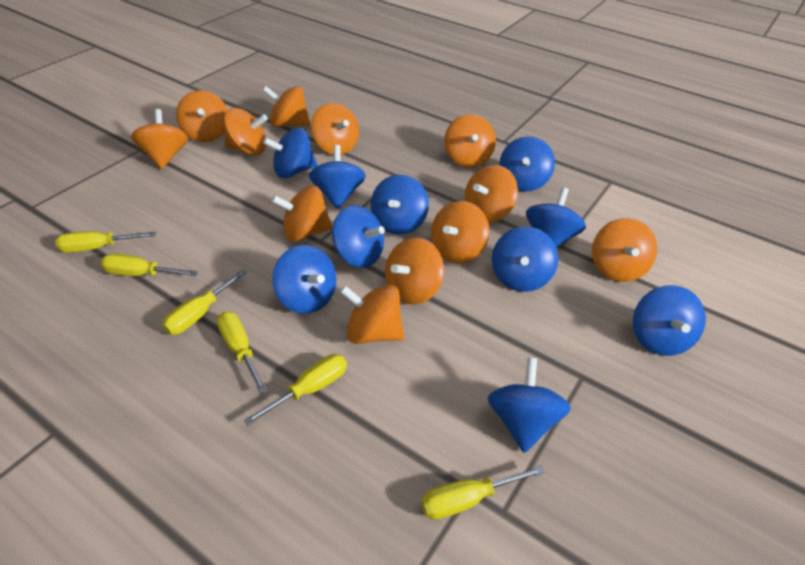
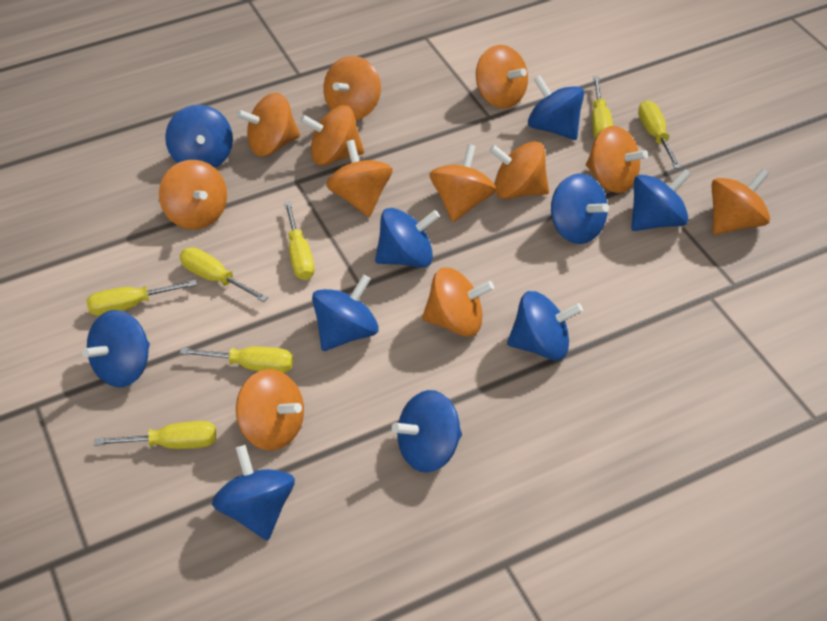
yellow screwdriver: 6 -> 7

